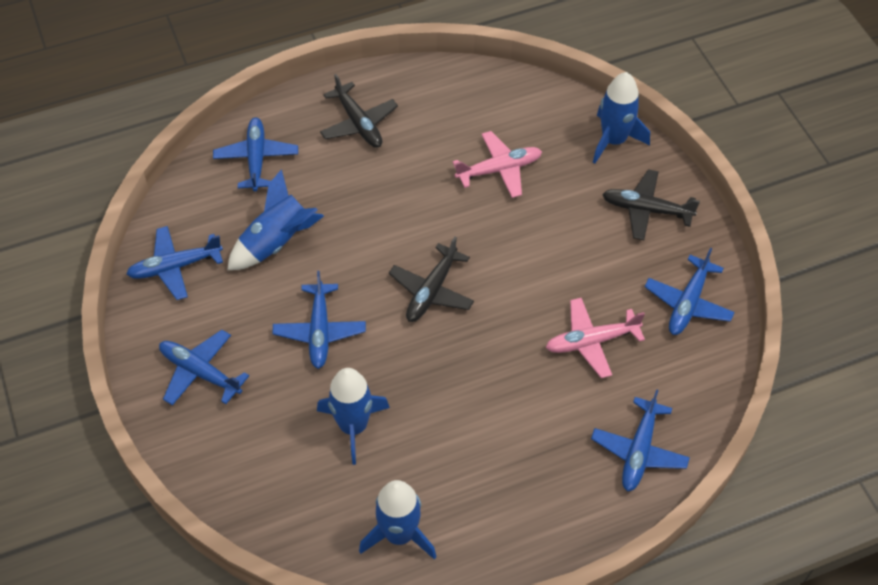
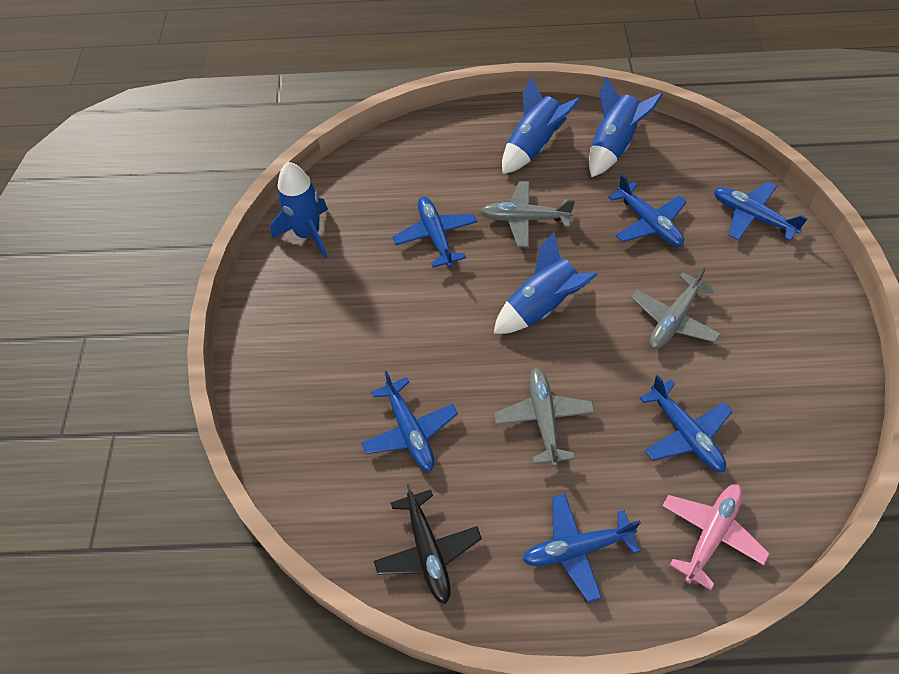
black plane: 3 -> 1
grey plane: 0 -> 3
pink plane: 2 -> 1

